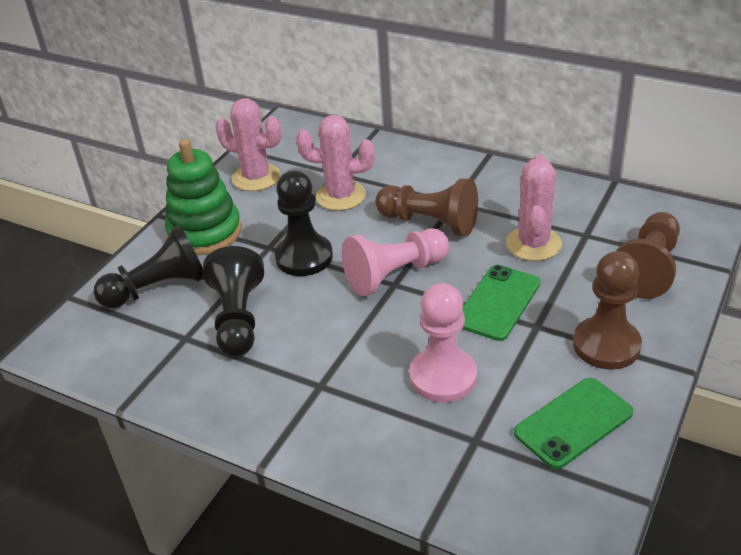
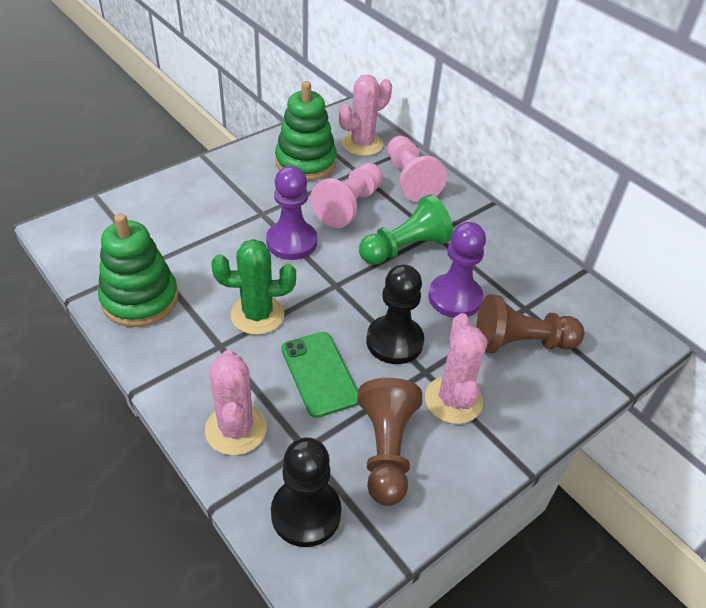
black pawn: 3 -> 2
brown pawn: 3 -> 2
green cactus: 0 -> 1
green pawn: 0 -> 1
green phone: 2 -> 1
green stacking toy: 1 -> 2
purple pawn: 0 -> 2

